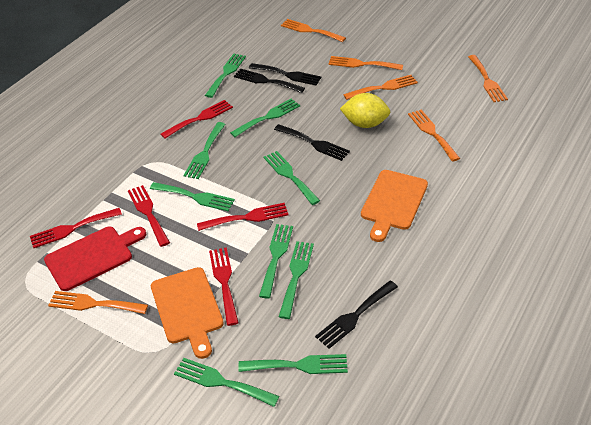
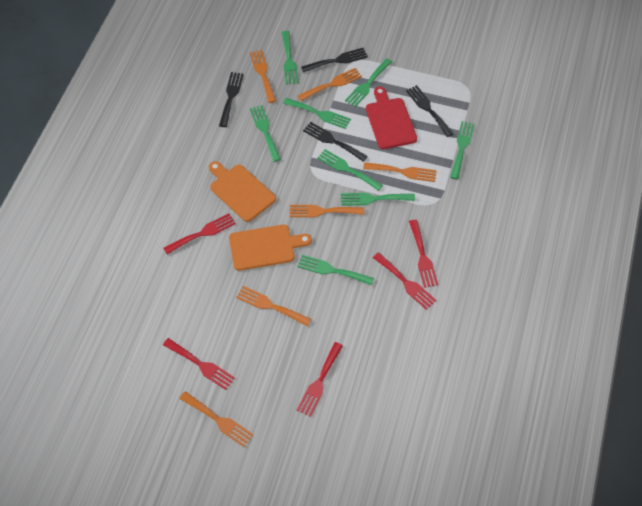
green fork: 9 -> 8
yellow lemon: 1 -> 0

